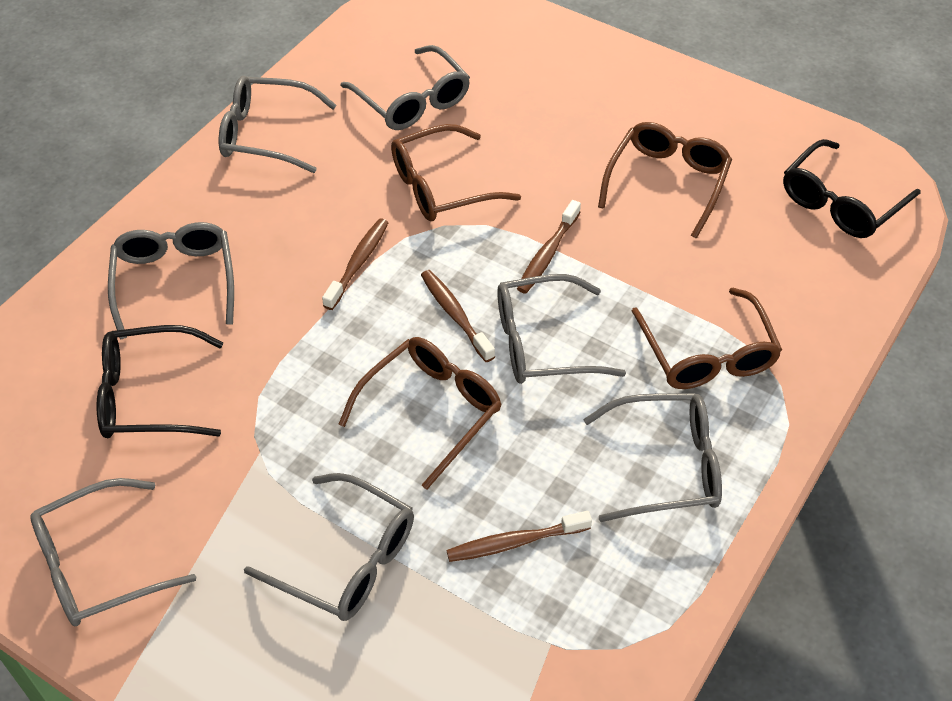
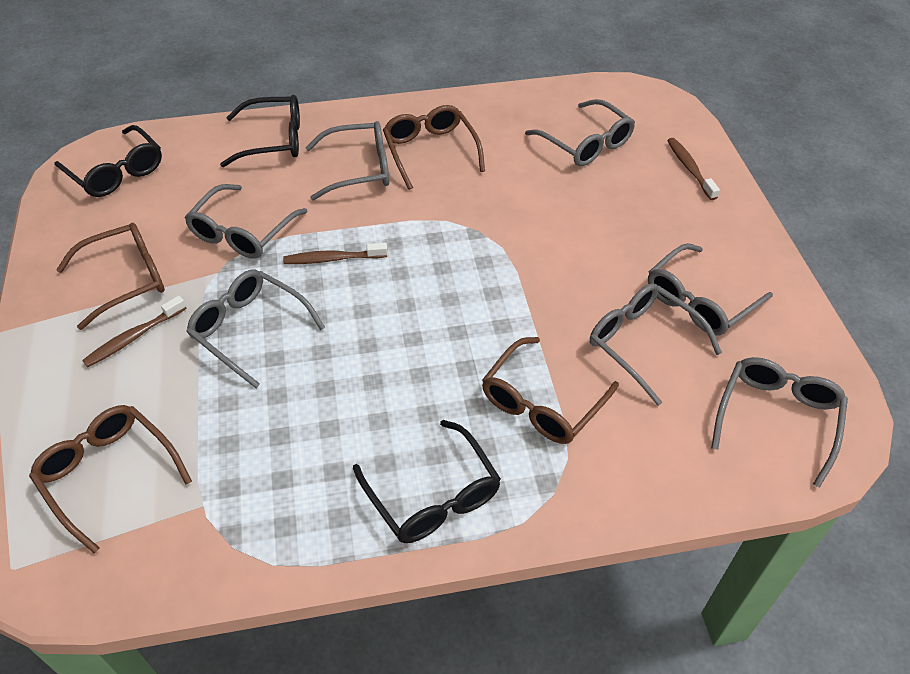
black glasses: 2 -> 3
brown toothbrush: 4 -> 3

